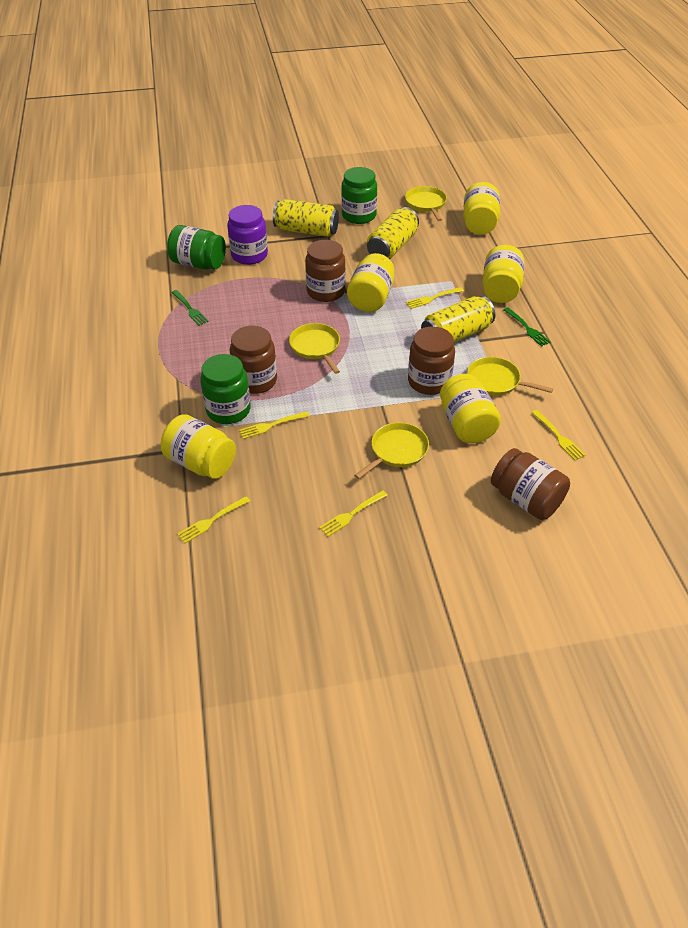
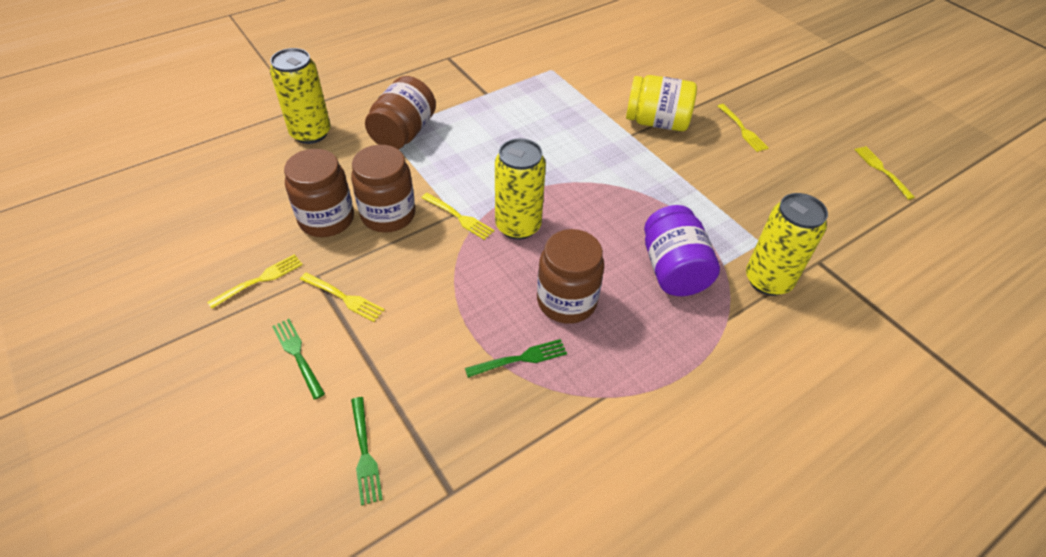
green fork: 2 -> 3
green jar: 3 -> 0
yellow jar: 5 -> 1
yellow pan: 4 -> 0

